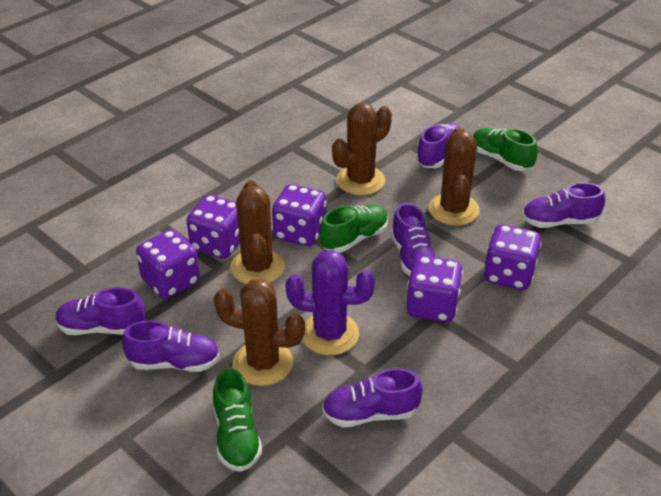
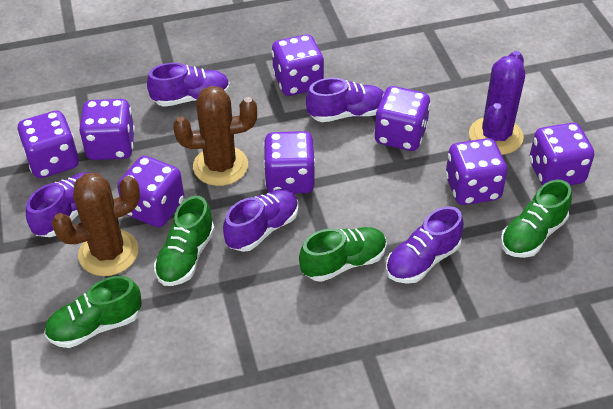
brown cactus: 4 -> 2
green shoe: 3 -> 4
purple dice: 5 -> 8
purple shoe: 6 -> 5

